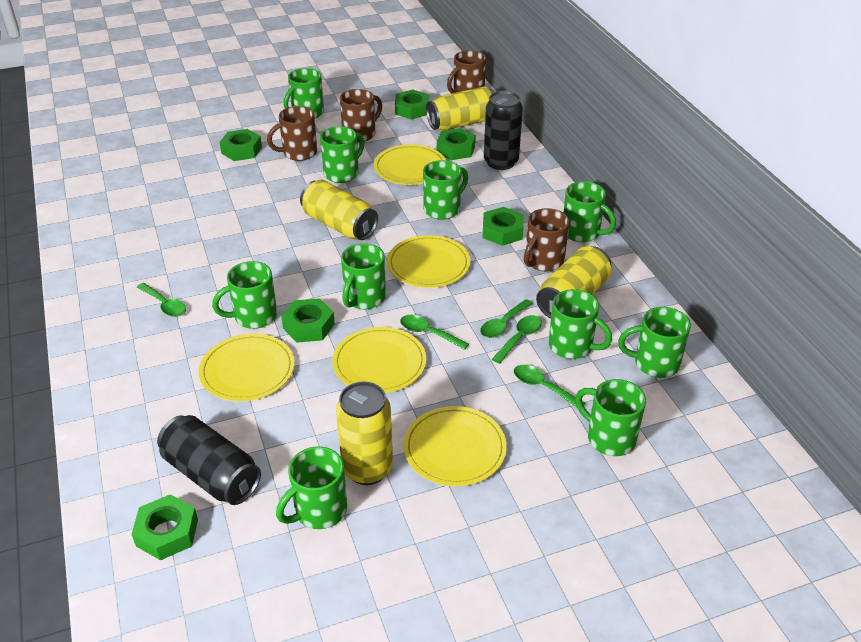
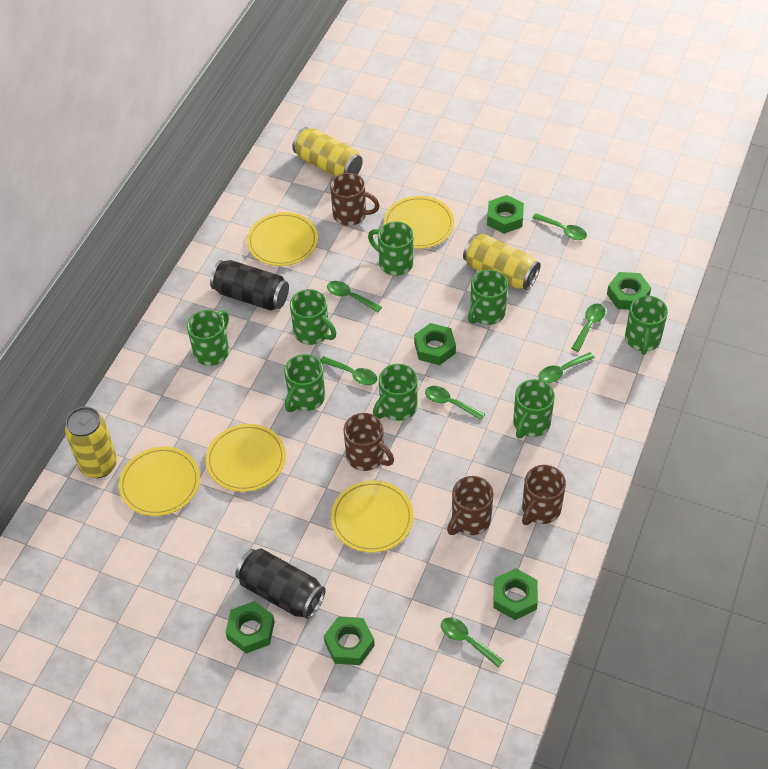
green mug: 10 -> 8
green spoon: 5 -> 7
yellow can: 4 -> 3

